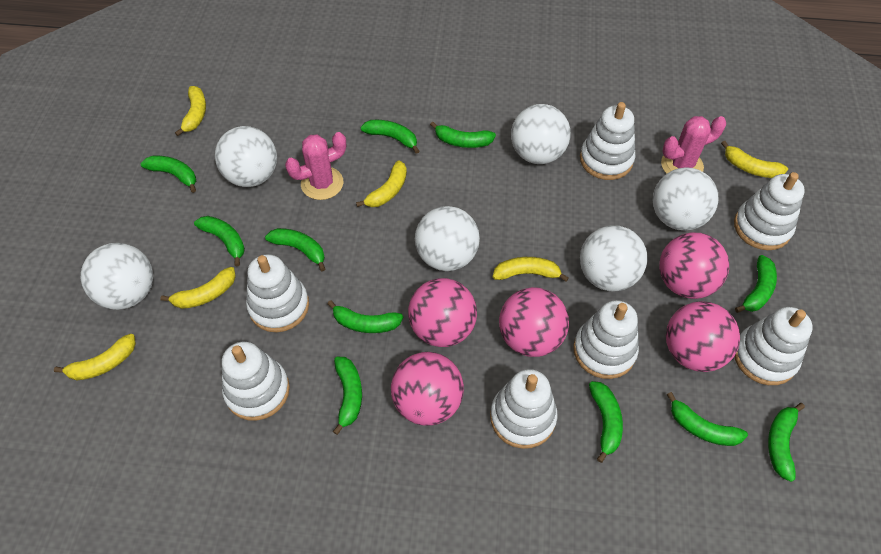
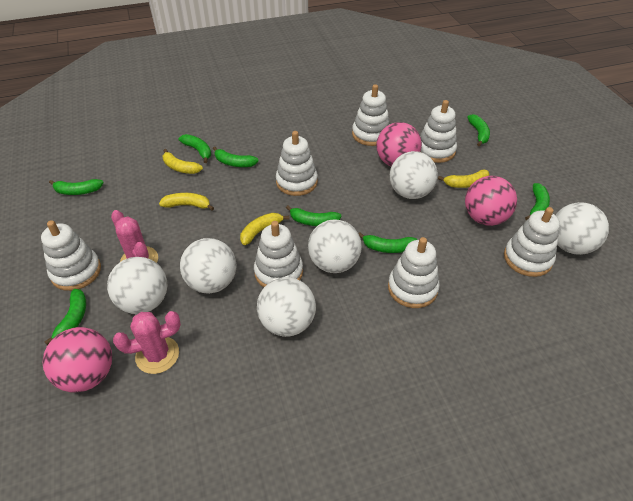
green banana: 11 -> 8
pink ball: 5 -> 3
yellow banana: 6 -> 4

